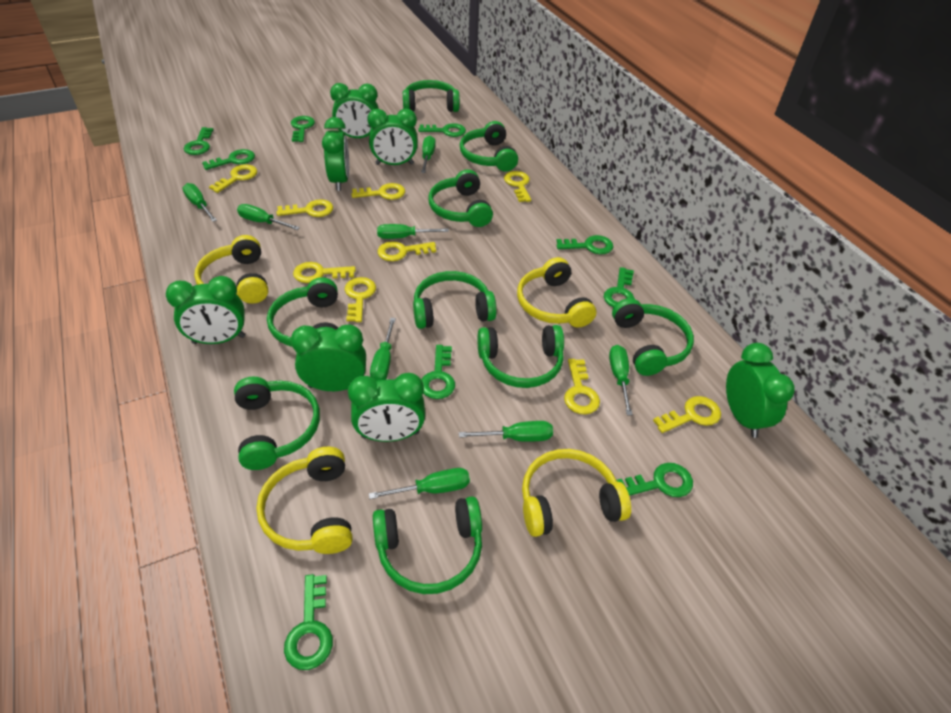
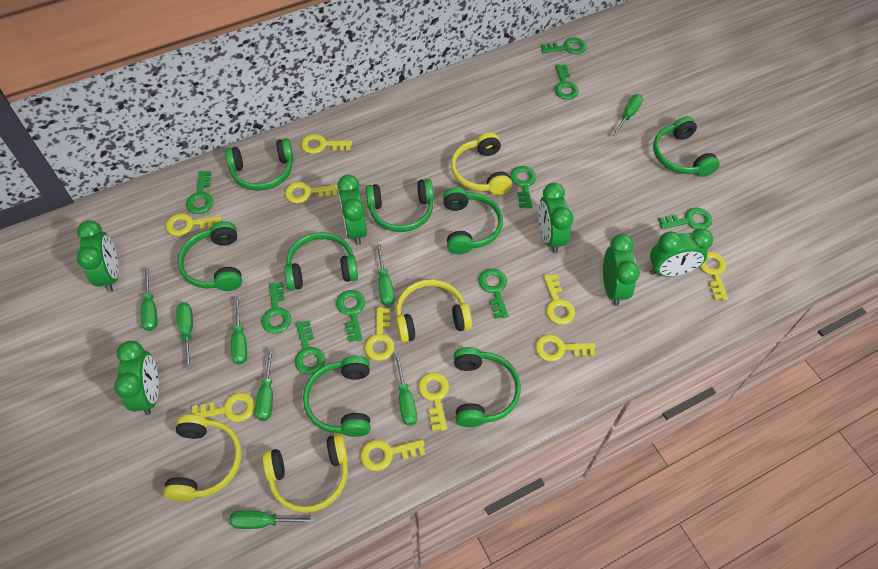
green clock: 7 -> 6
green headphones: 9 -> 8
yellow key: 9 -> 10

